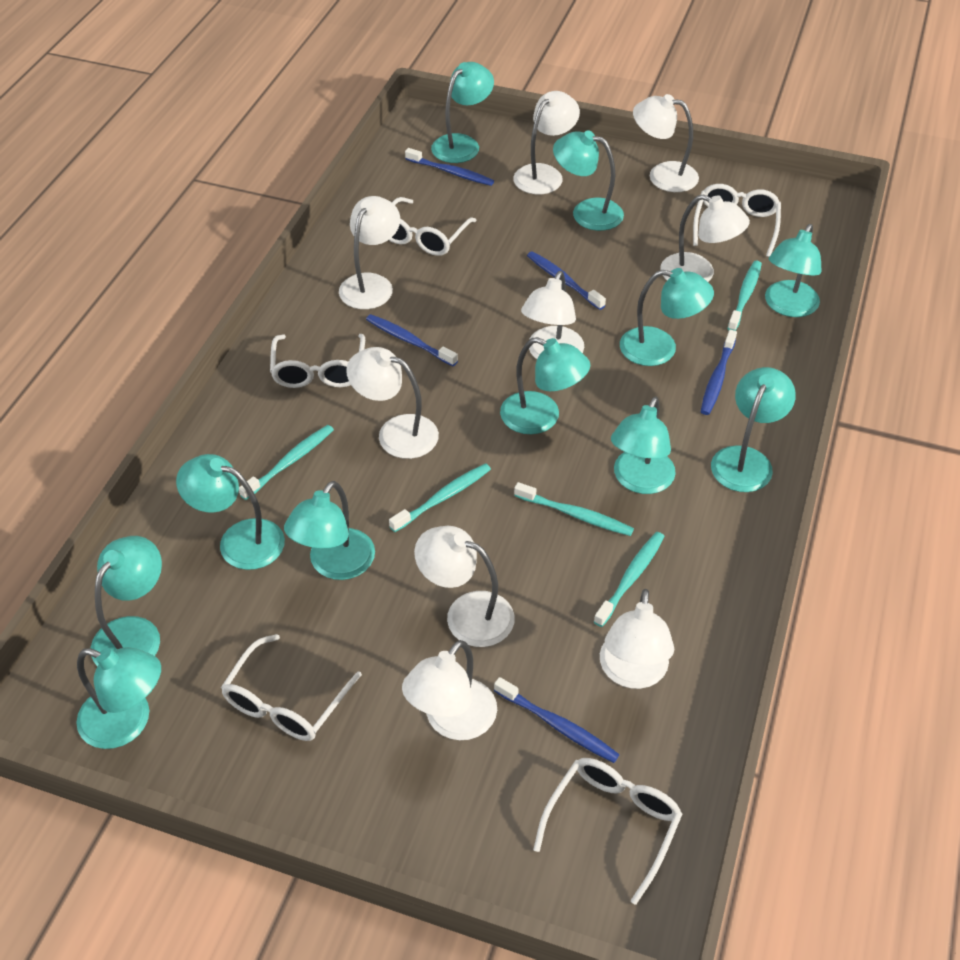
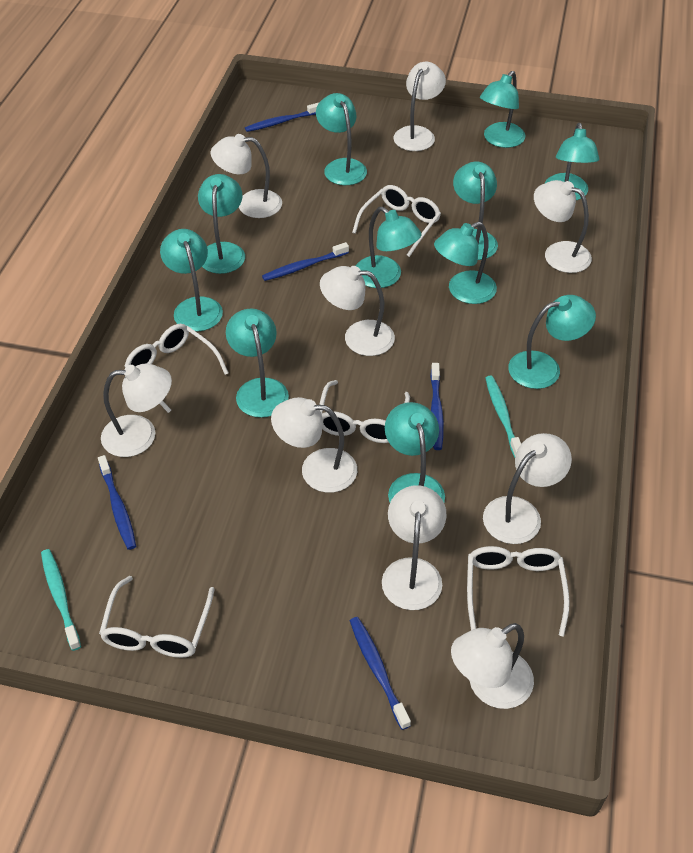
turquoise toothbrush: 5 -> 2

